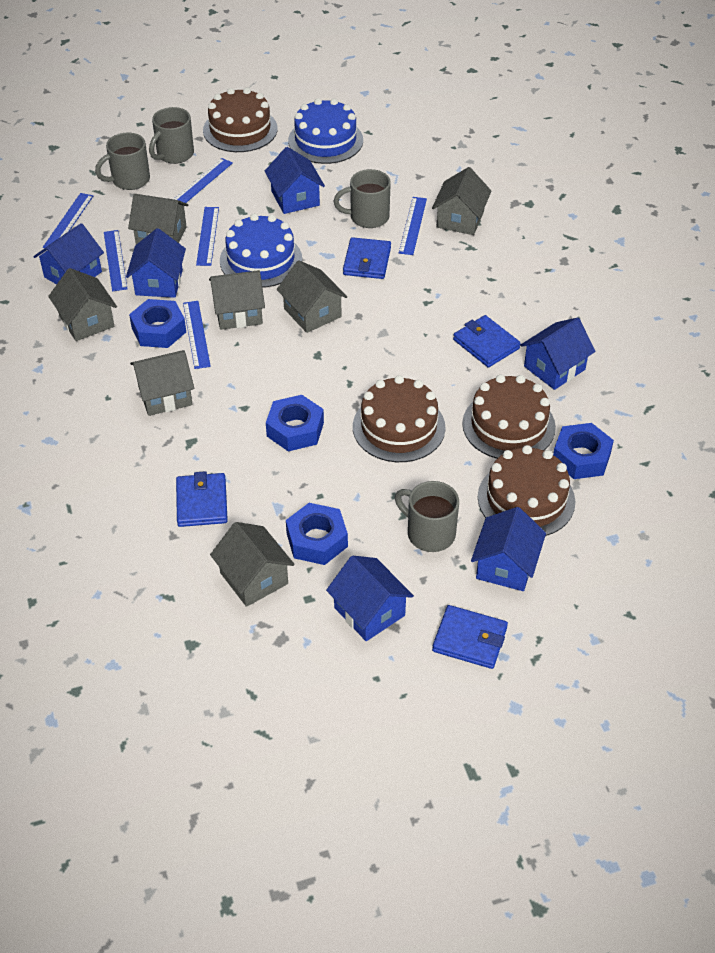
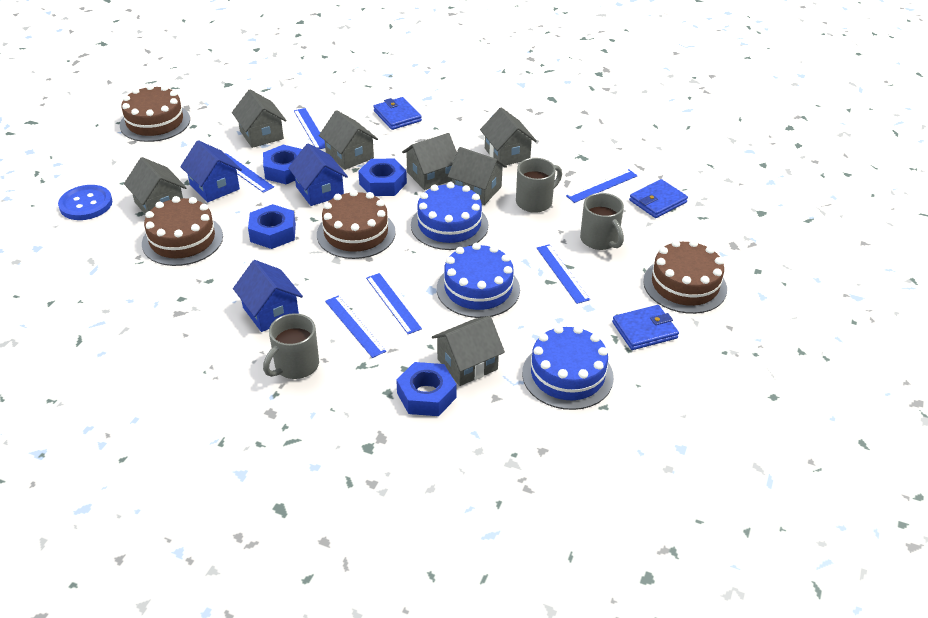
blue button: 0 -> 1
blue cake: 2 -> 3
blue house: 6 -> 3
blue wallet: 4 -> 3
grey mug: 4 -> 3

